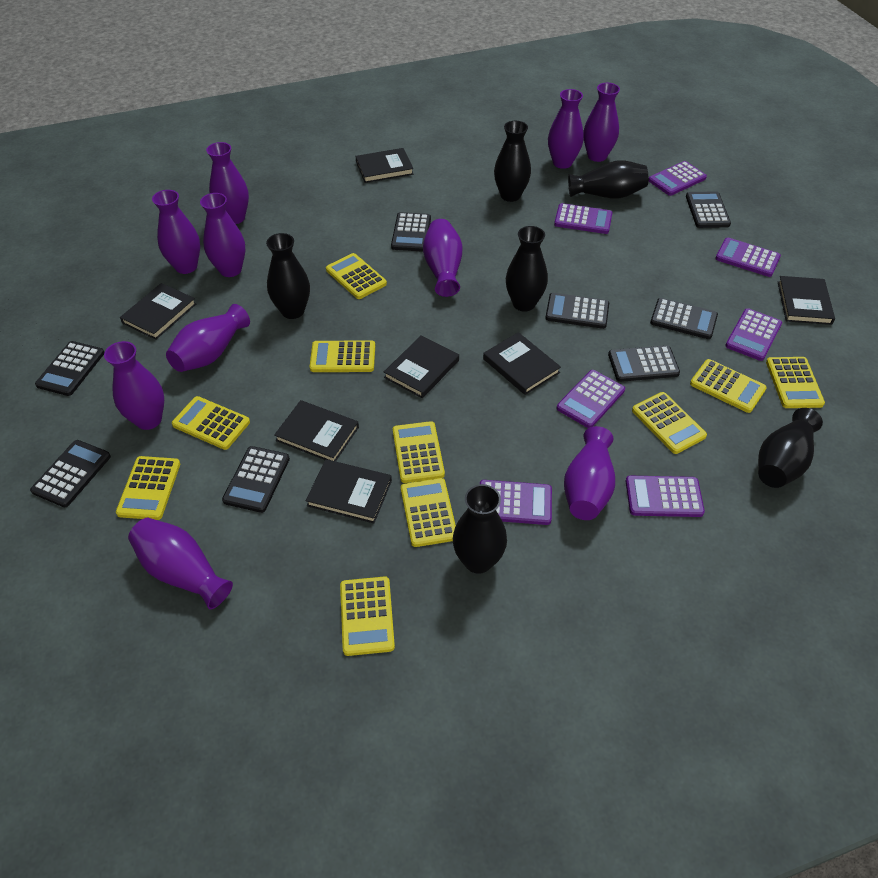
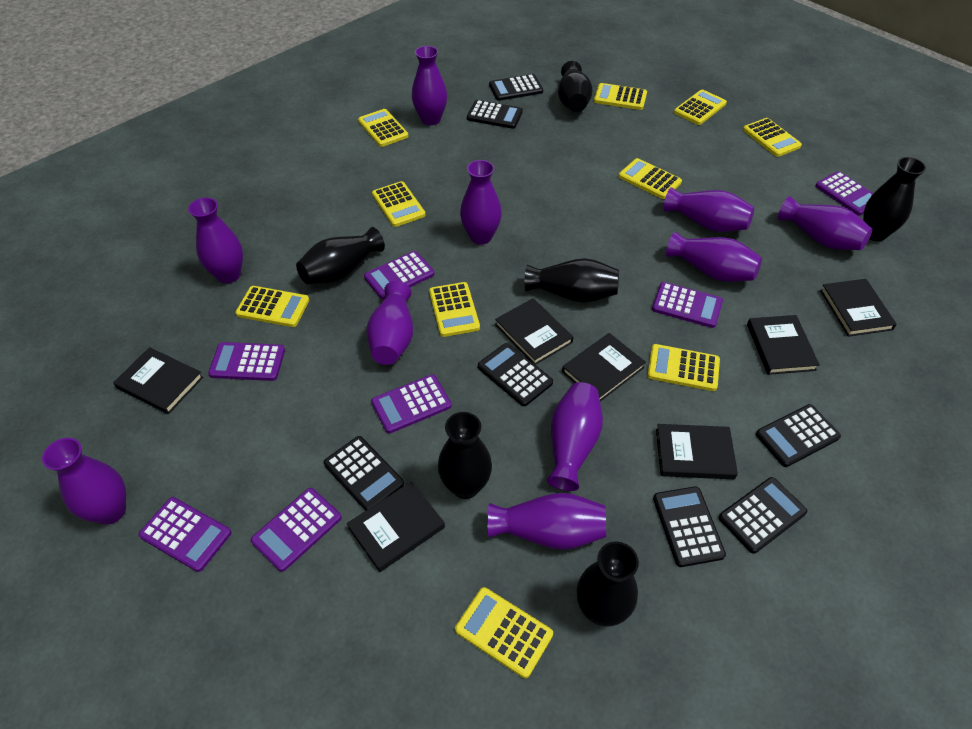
black calculator: 8 -> 7

